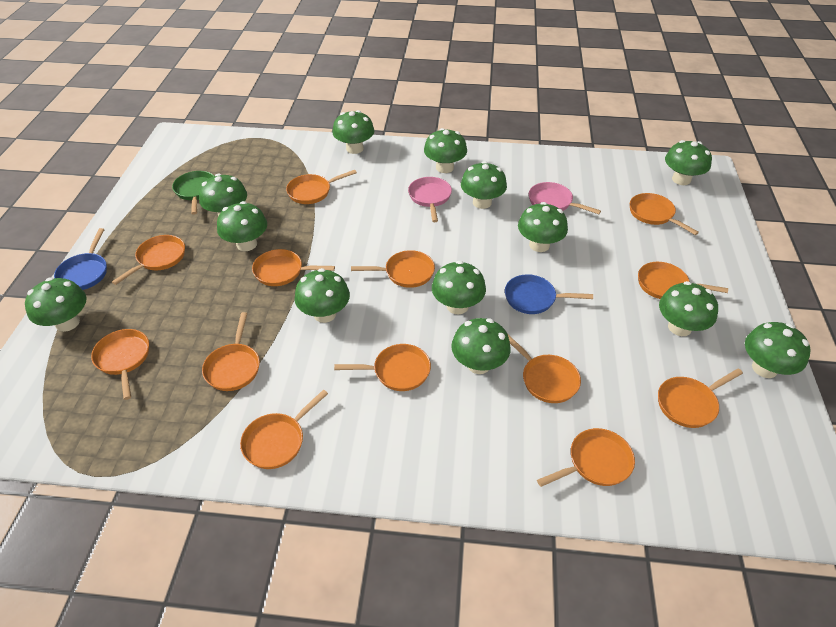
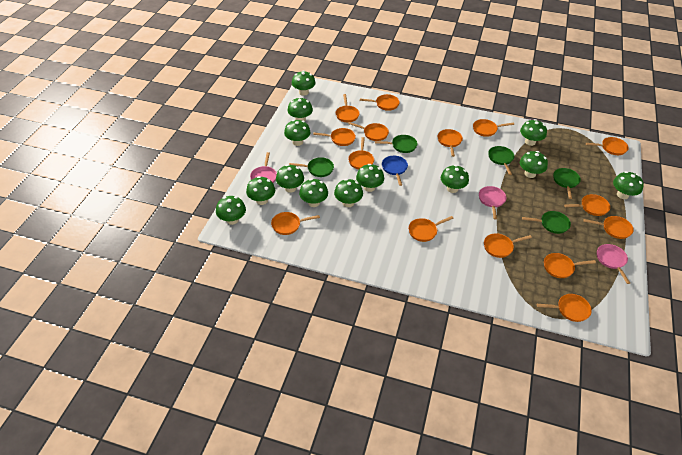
blue pan: 2 -> 1
green pan: 1 -> 5
orange pan: 13 -> 15
pink pan: 2 -> 3

